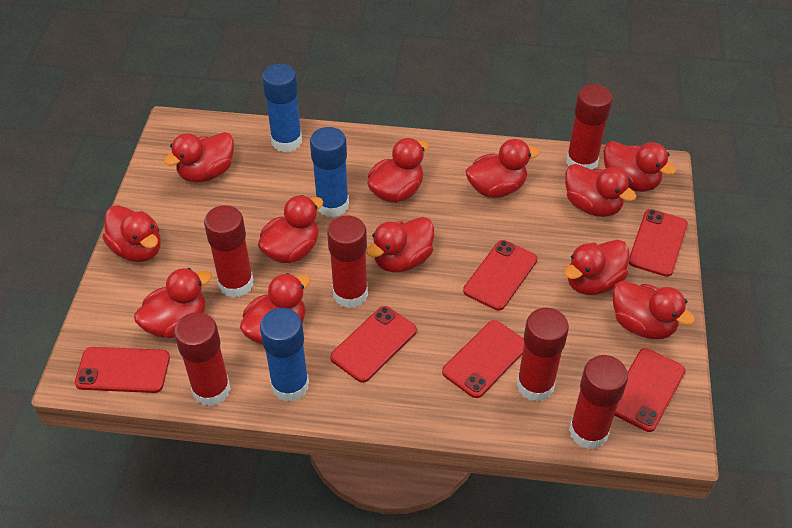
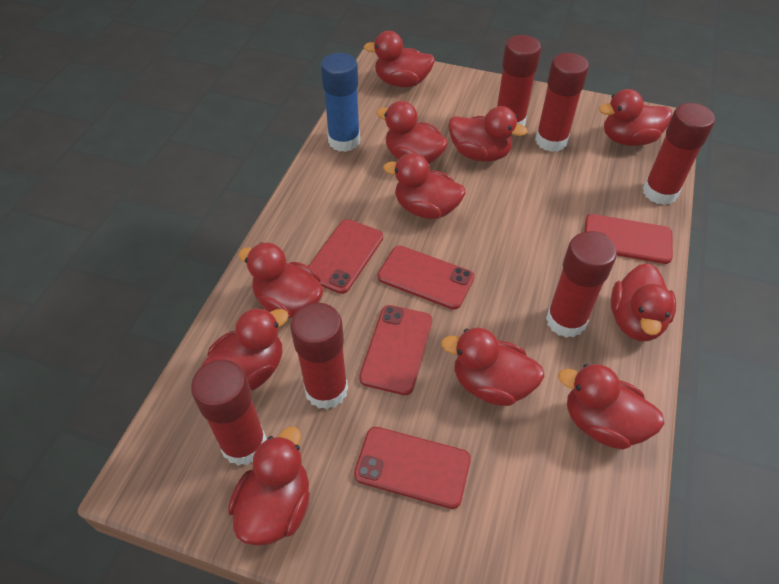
blue glue stick: 3 -> 1
red duck: 12 -> 11
red phone: 6 -> 5

